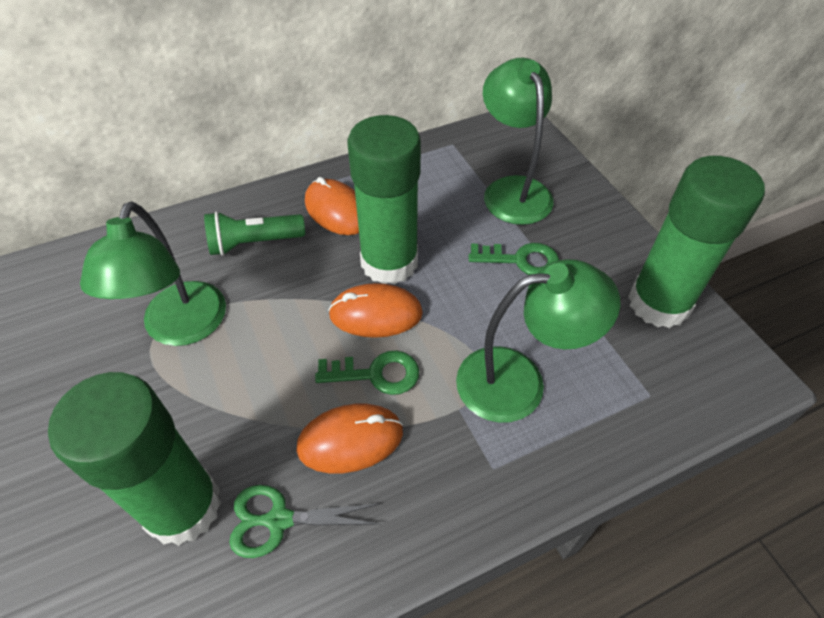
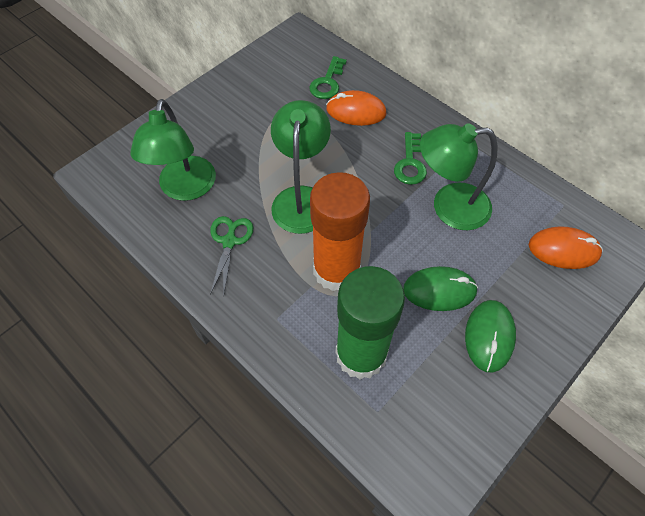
green flashlight: 1 -> 0
green glue stick: 3 -> 1
green mouse: 0 -> 2
orange glue stick: 0 -> 1
orange mouse: 3 -> 2

